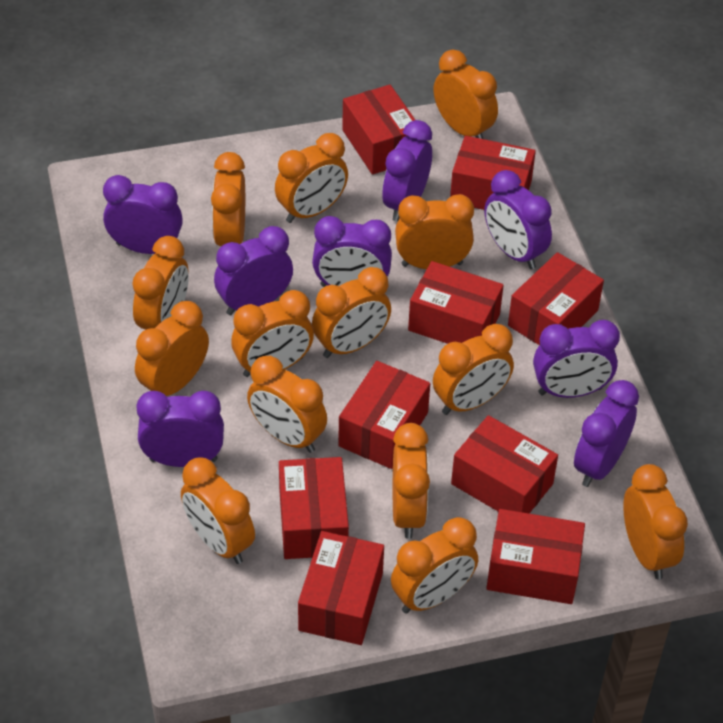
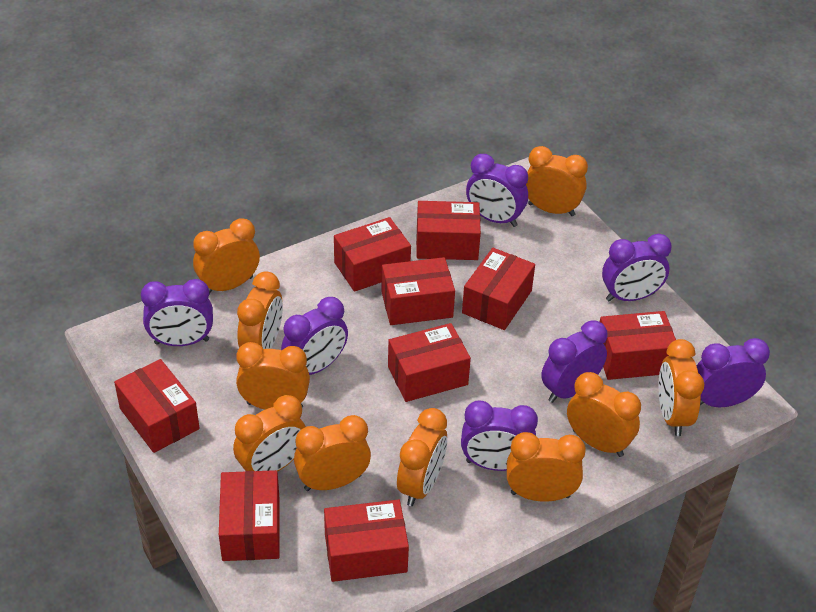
orange clock: 14 -> 10
purple clock: 8 -> 7

